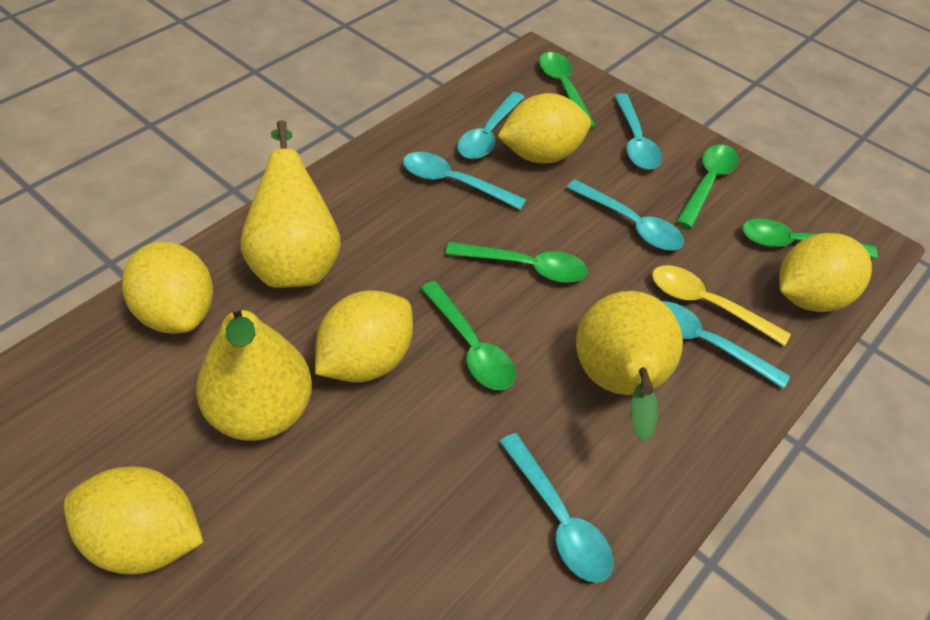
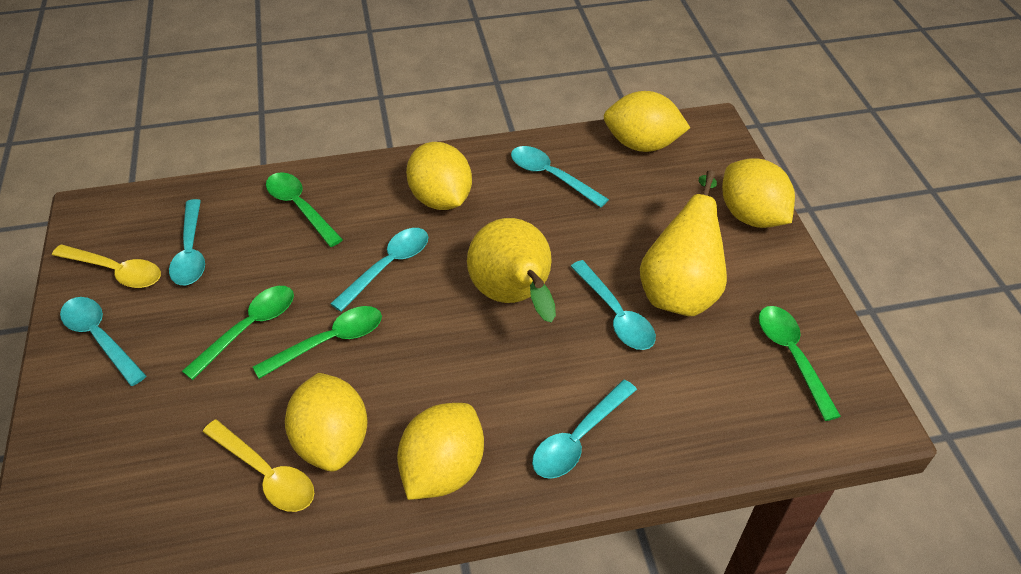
green spoon: 5 -> 4
yellow pear: 3 -> 2
yellow spoon: 1 -> 2

